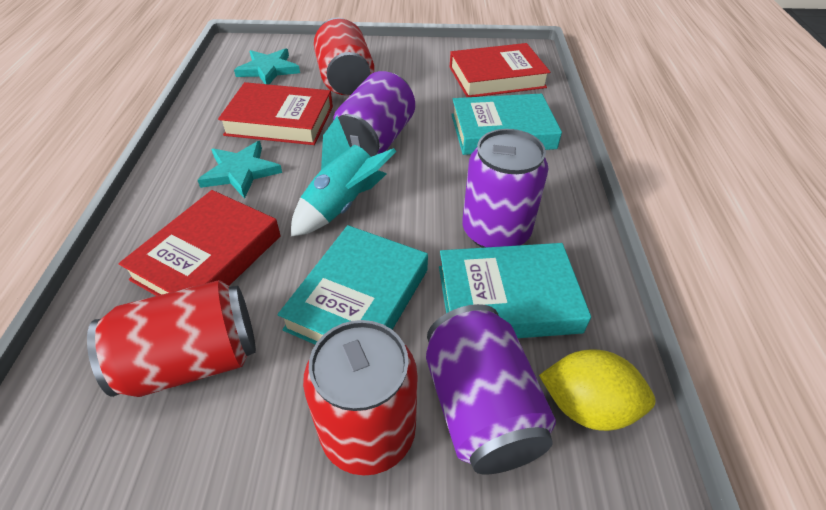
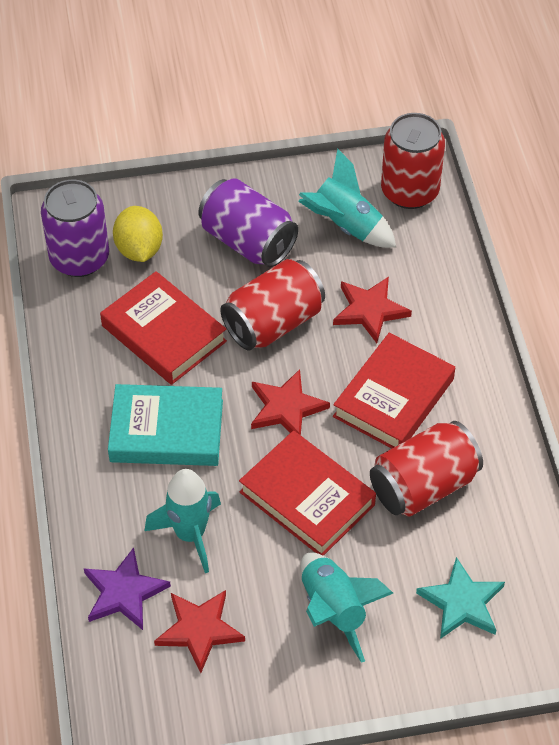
purple can: 3 -> 2
purple star: 0 -> 1
red star: 0 -> 3
turquoise book: 3 -> 1
turquoise rocket: 1 -> 3
turquoise star: 2 -> 1

